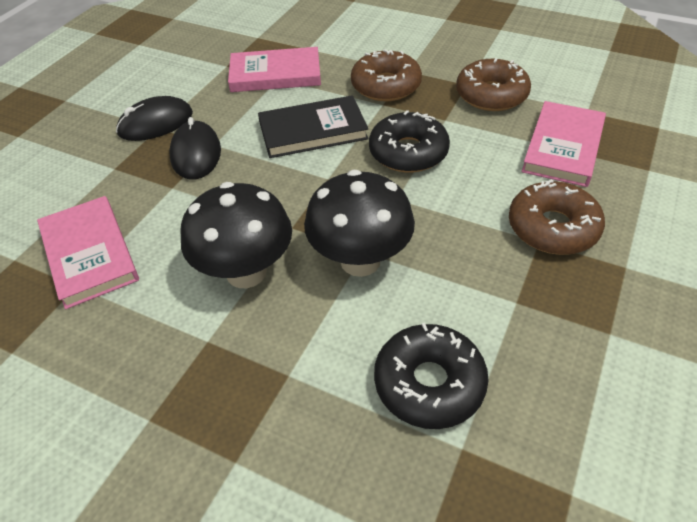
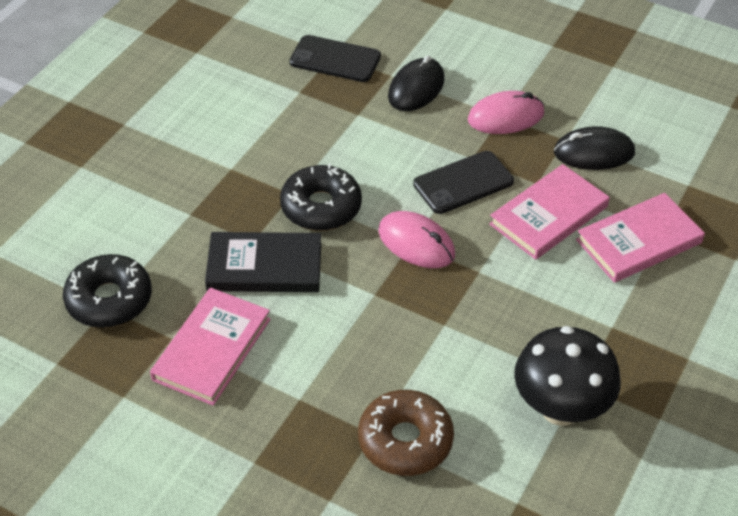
black mushroom: 2 -> 1
black phone: 0 -> 2
brown donut: 3 -> 1
pink mouse: 0 -> 2

